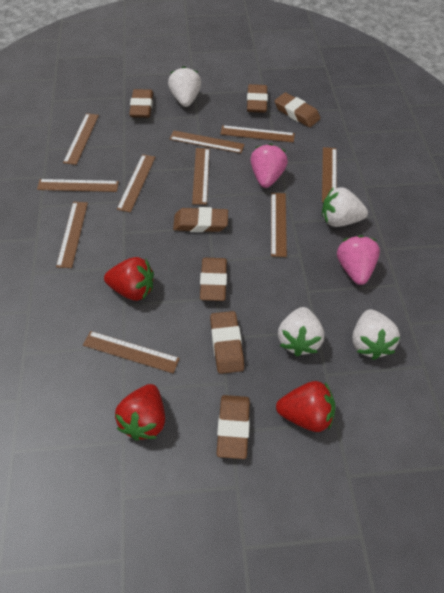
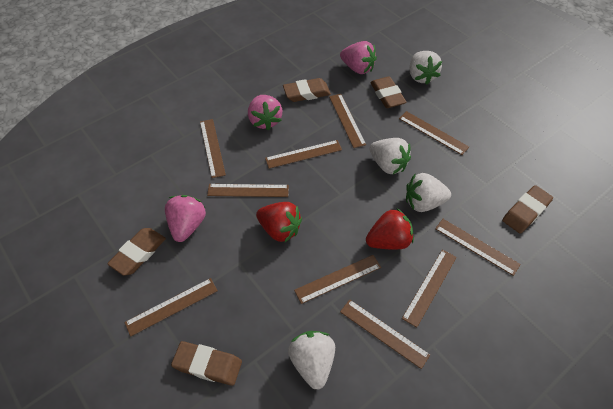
brown eraser: 7 -> 5
pink strawberry: 2 -> 3
red strawberry: 3 -> 2

